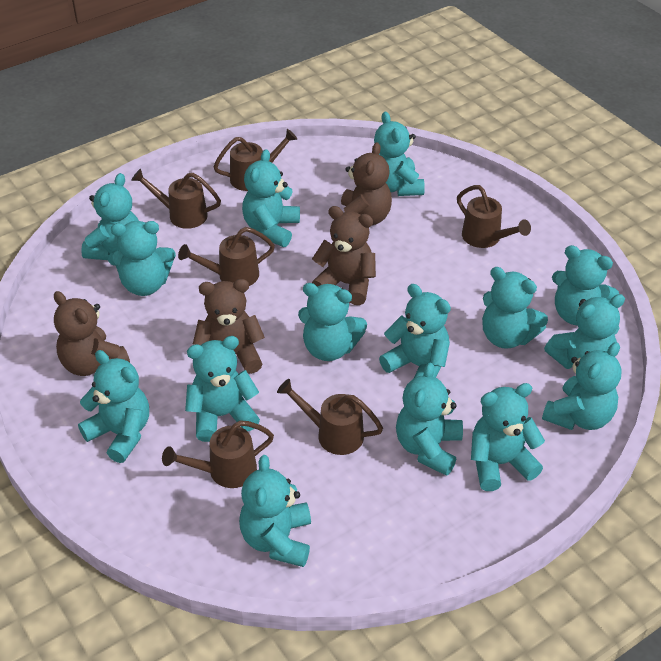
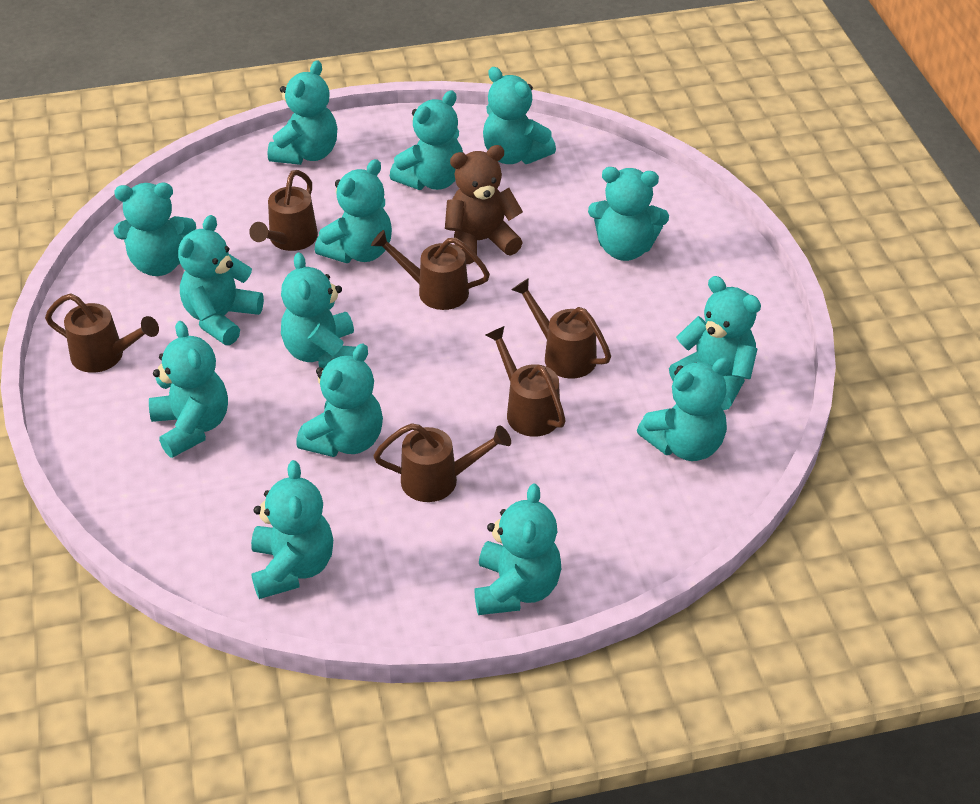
brown teddy bear: 4 -> 1
turquoise teddy bear: 15 -> 14

